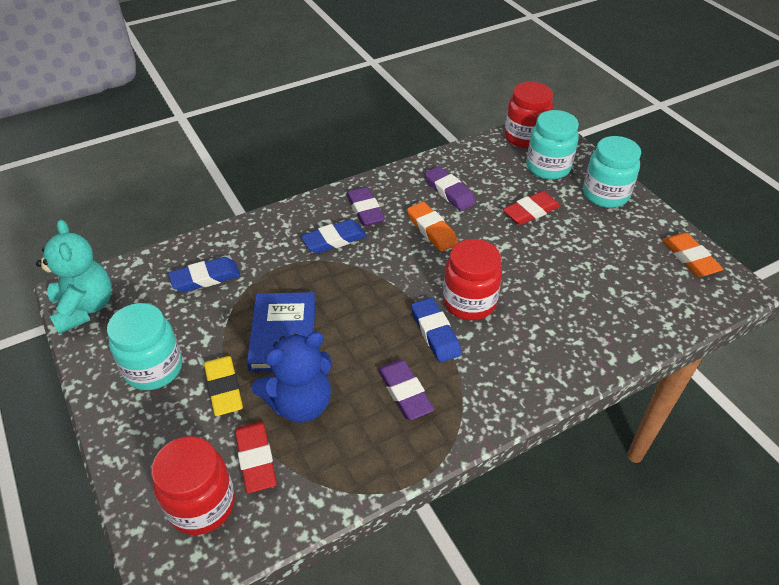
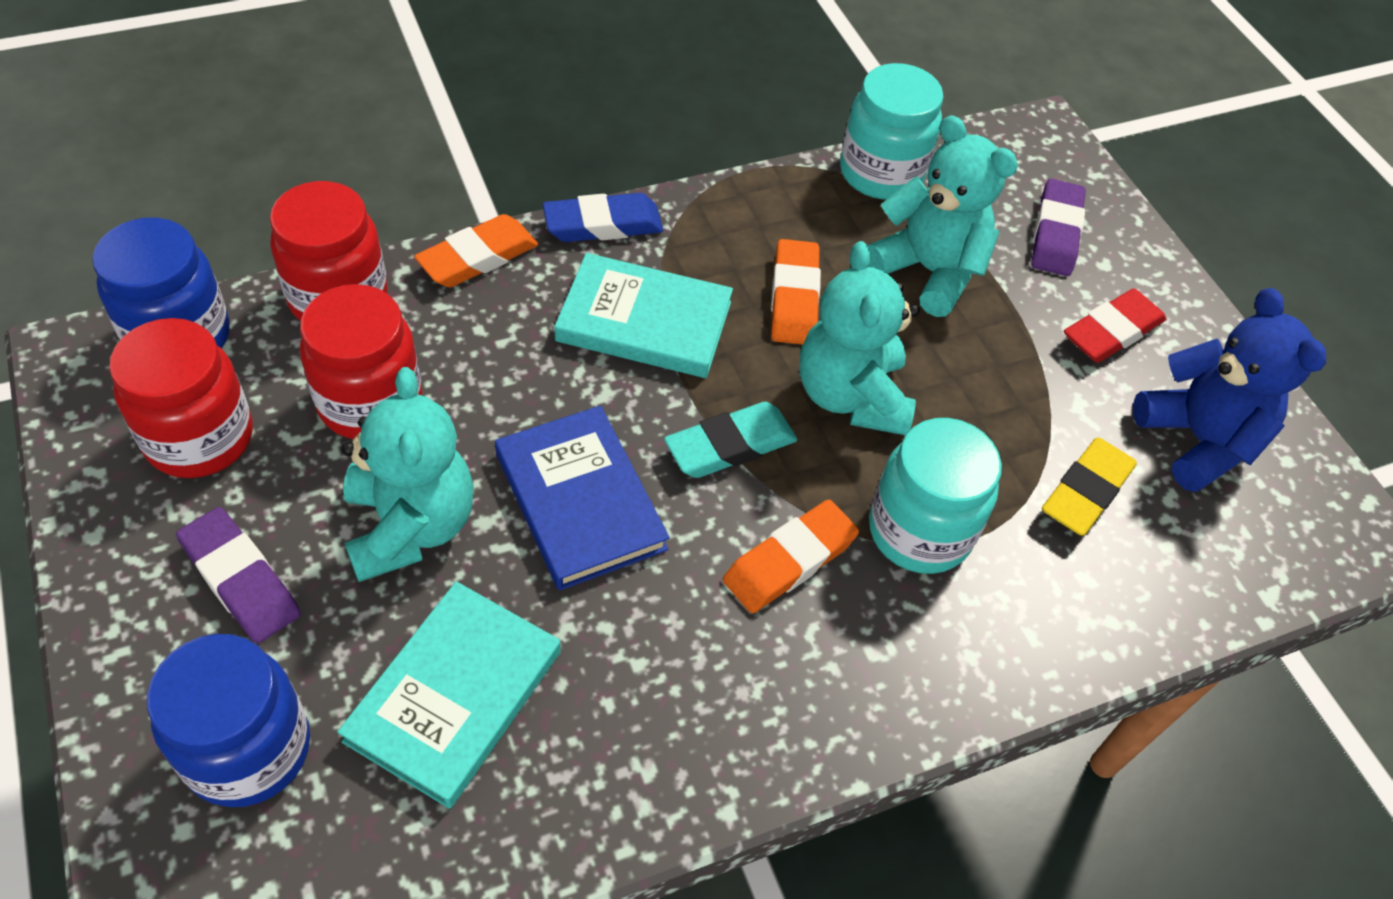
blue eraser: 3 -> 1
blue jar: 0 -> 2
orange eraser: 2 -> 3
purple eraser: 3 -> 2
red eraser: 2 -> 1
turquoise book: 0 -> 2
turquoise eraser: 0 -> 1
turquoise jar: 3 -> 2
turquoise teddy bear: 1 -> 3

